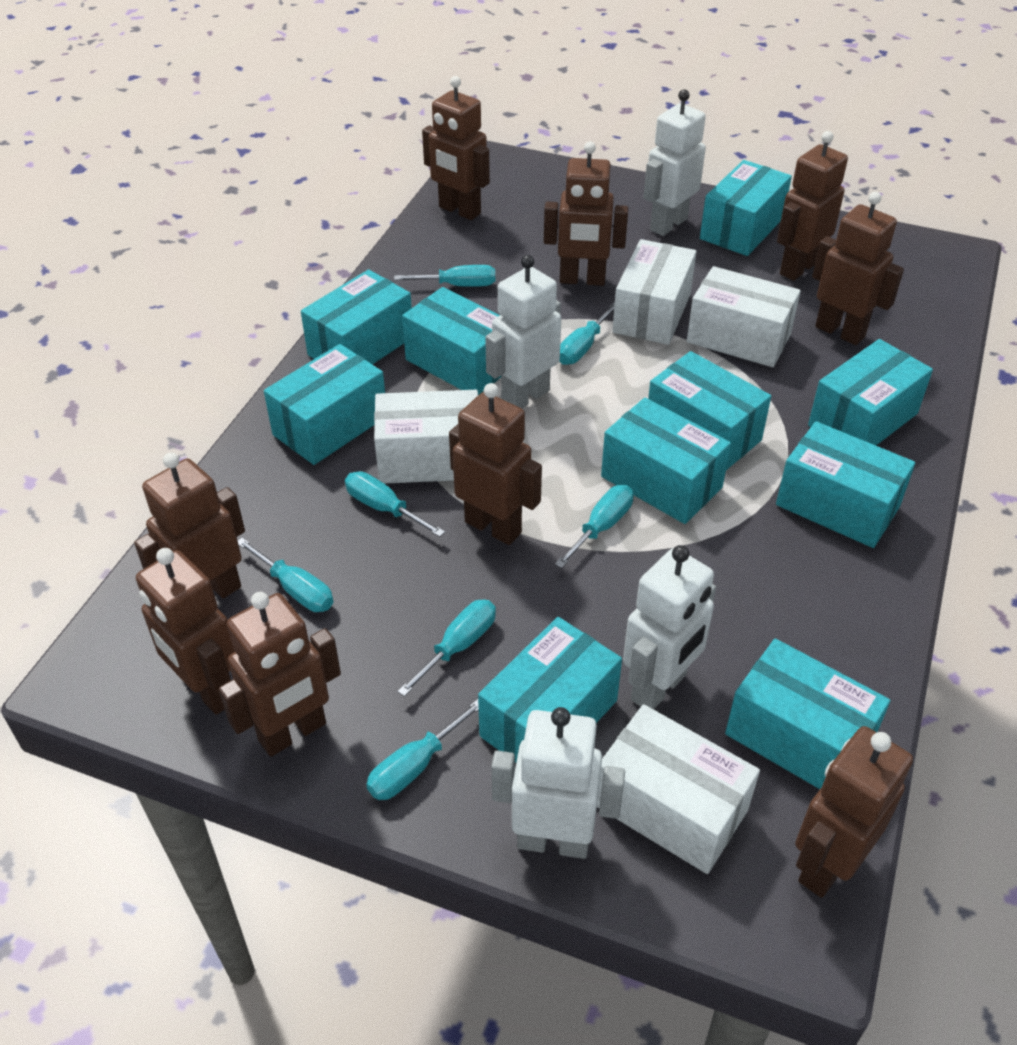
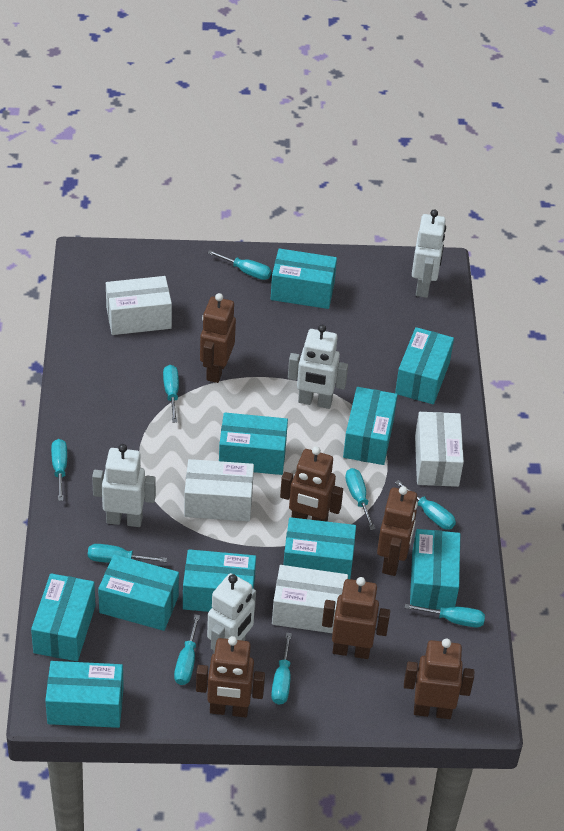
brown robot: 9 -> 6
turquoise screwdriver: 7 -> 9

